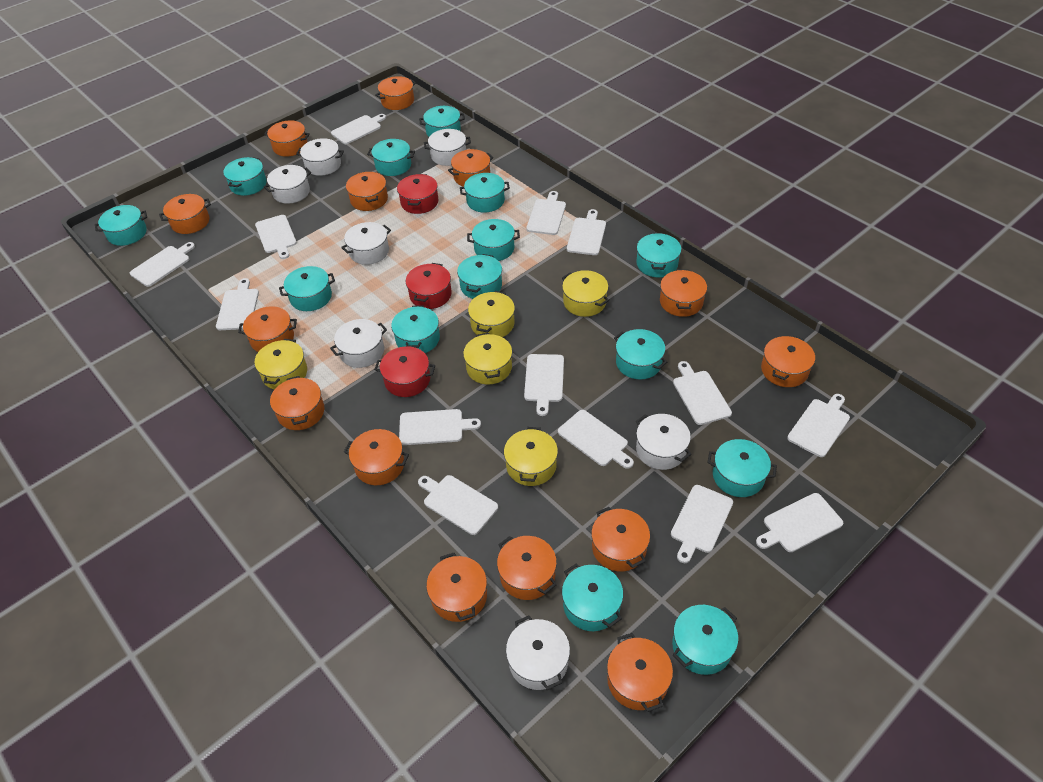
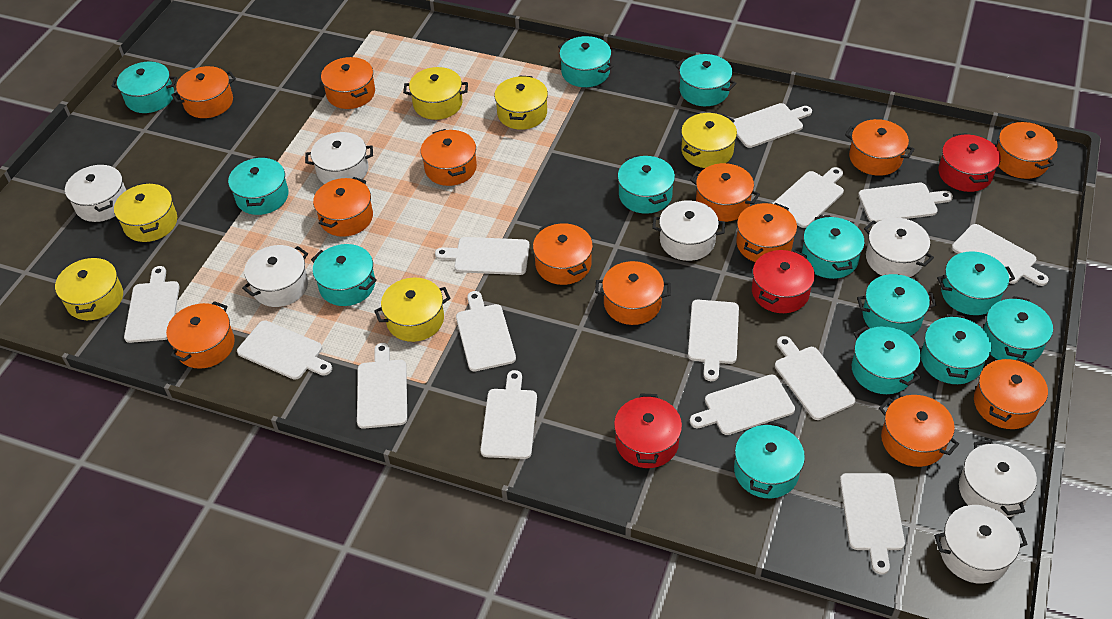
orange pot: 14 -> 13
turquoise pot: 14 -> 13
yellow pot: 5 -> 6

